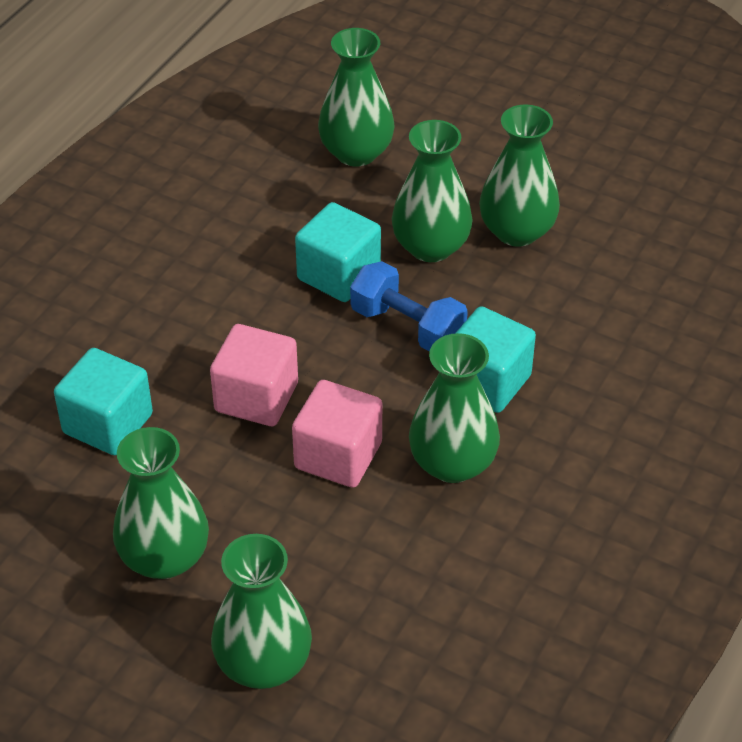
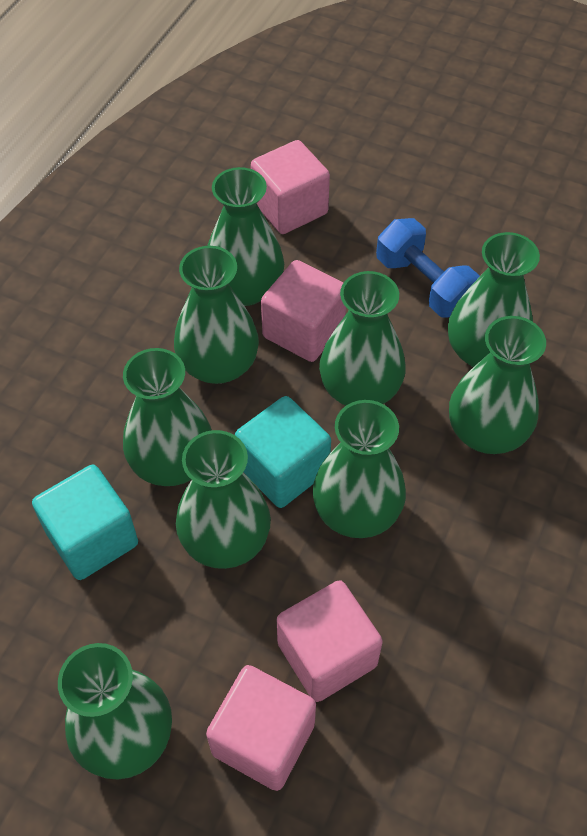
green vase: 6 -> 9
pink cube: 2 -> 4
turquoise cube: 3 -> 2

